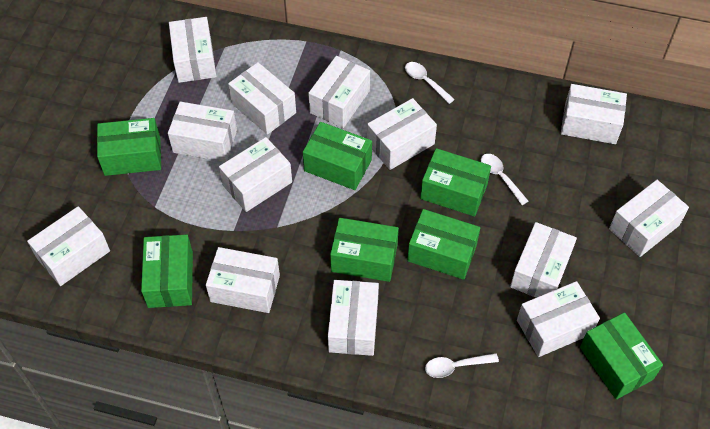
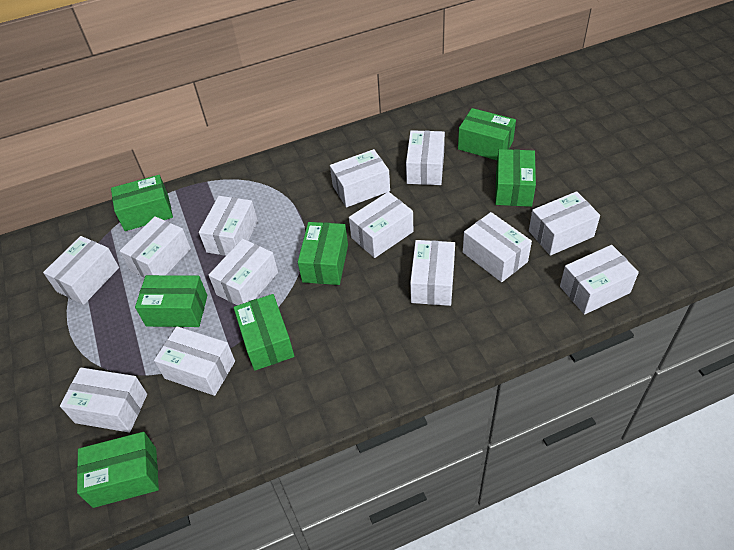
white spoon: 3 -> 0

